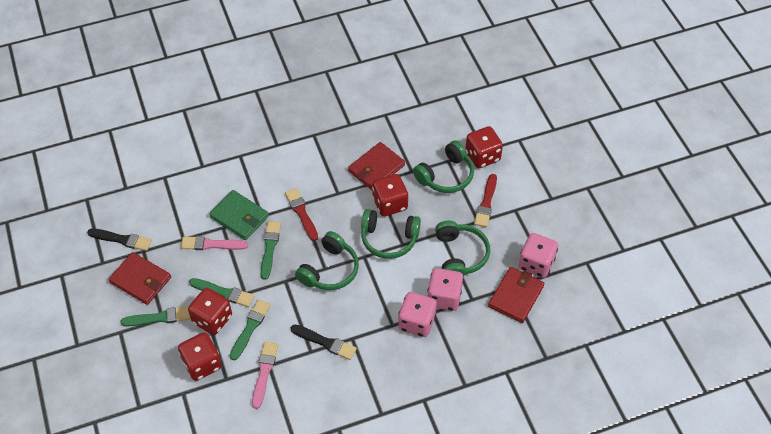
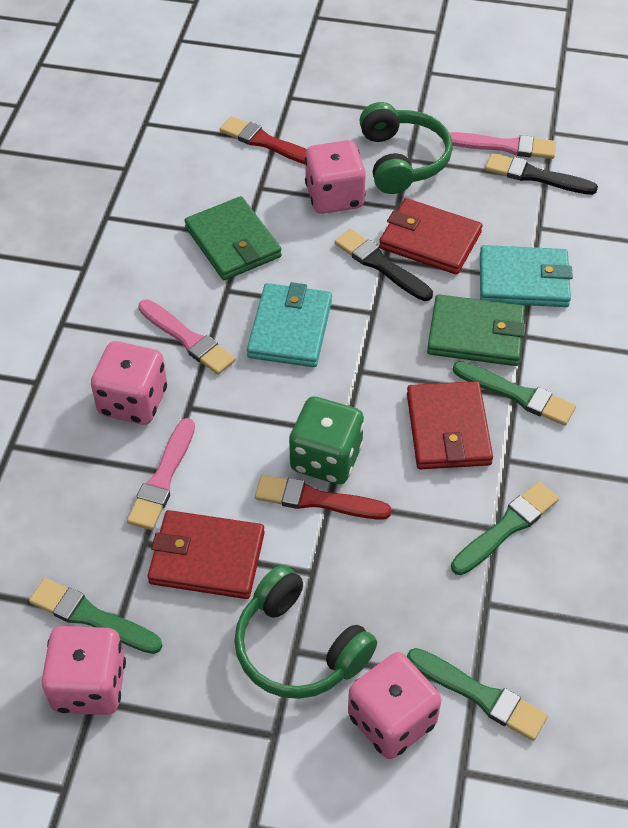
green dice: 0 -> 1
green headphones: 4 -> 2
green wallet: 1 -> 2
pink brush: 2 -> 3
pink dice: 3 -> 4
red dice: 4 -> 0
turquoise wallet: 0 -> 2

